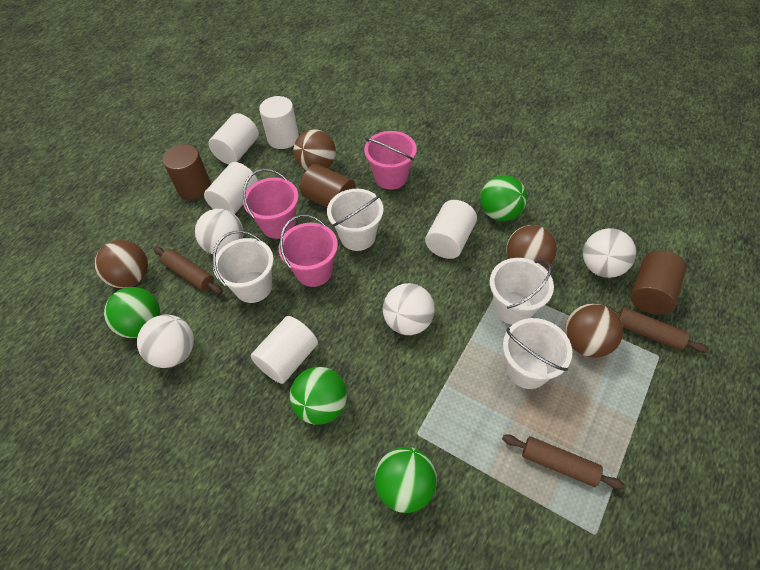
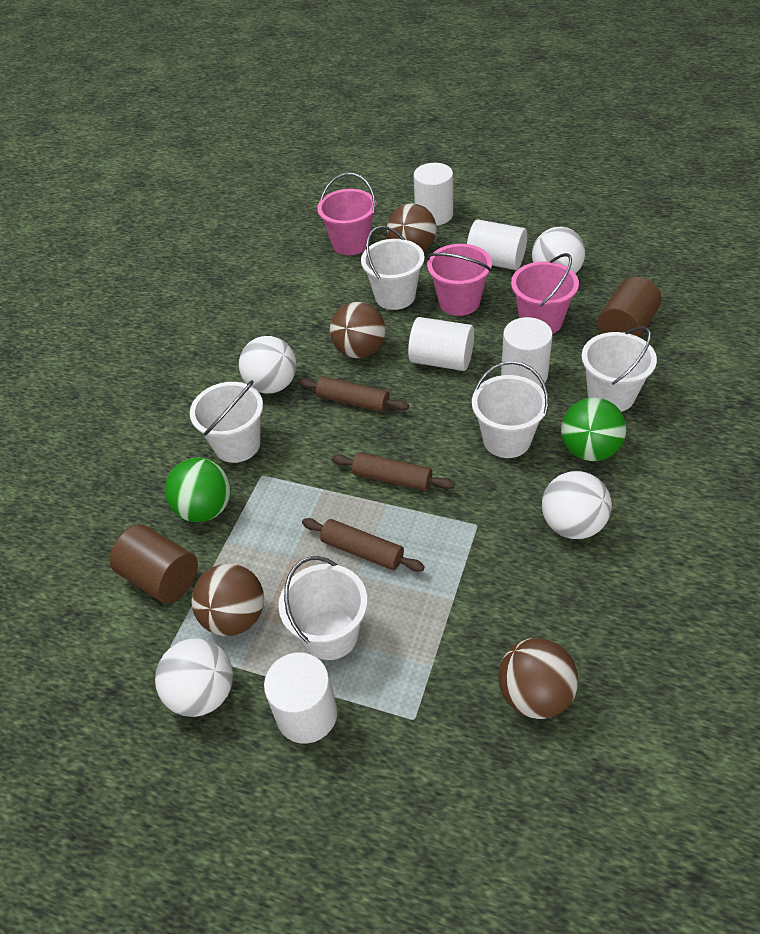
brown cylinder: 3 -> 2
green ball: 4 -> 2
white bucket: 4 -> 5

